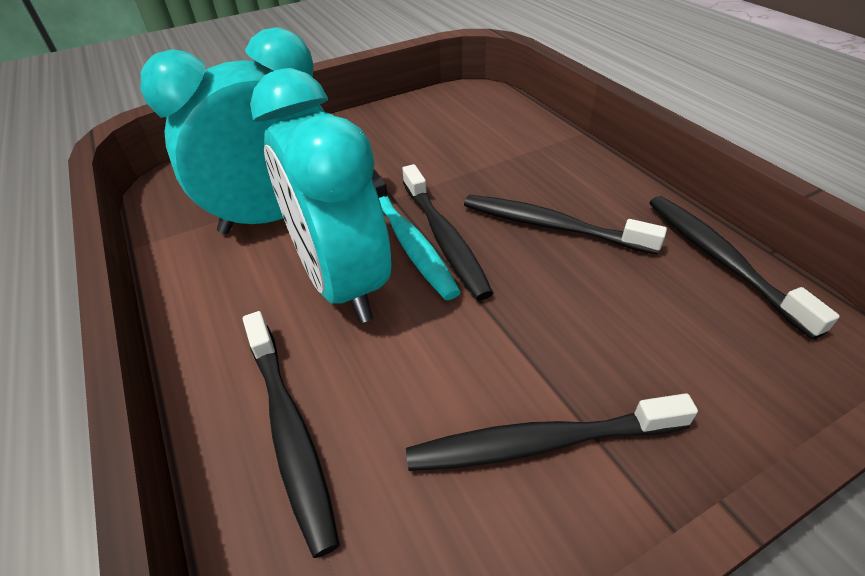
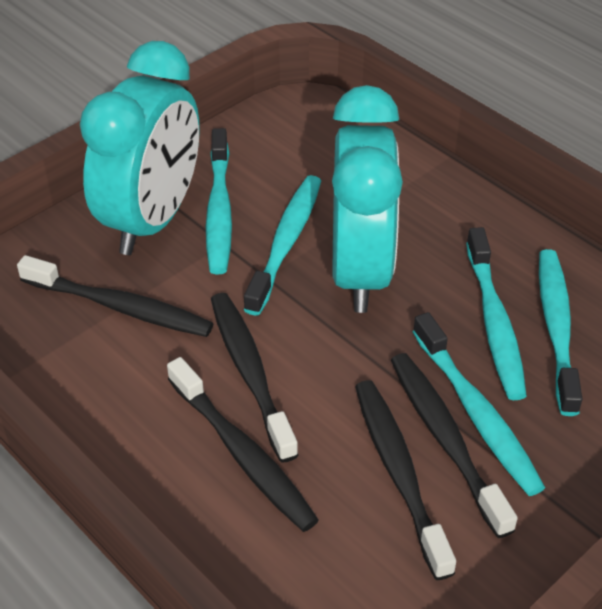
turquoise toothbrush: 1 -> 5

